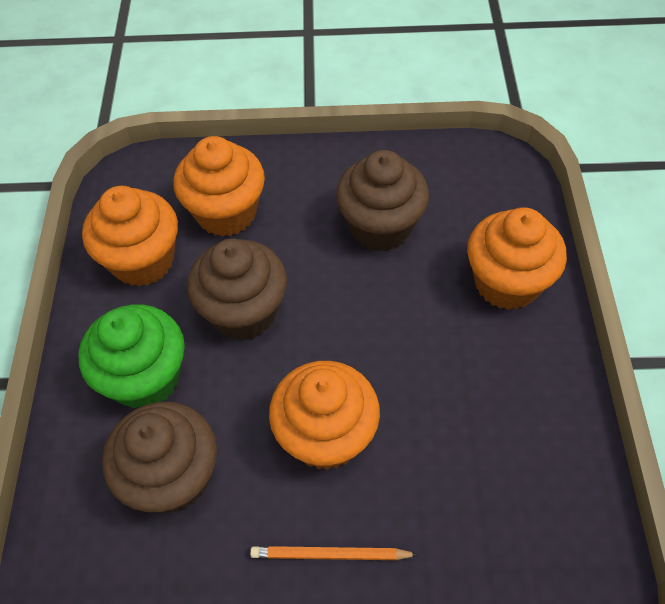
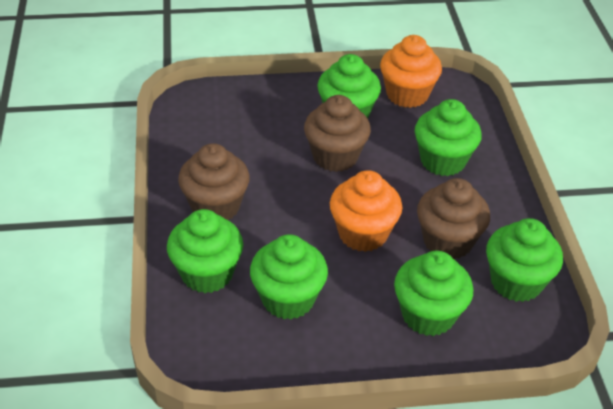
green cupcake: 1 -> 6
orange cupcake: 4 -> 2
orange pencil: 1 -> 0

